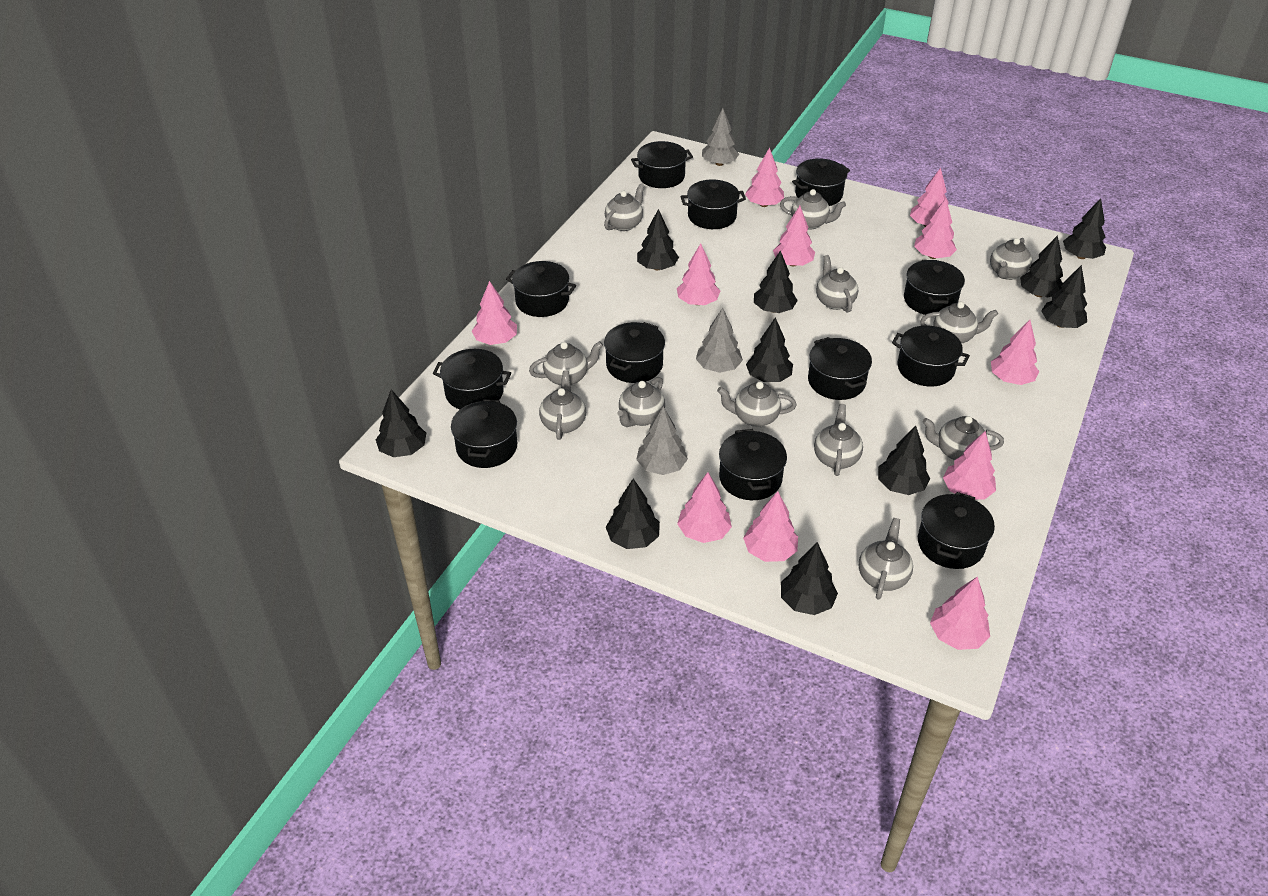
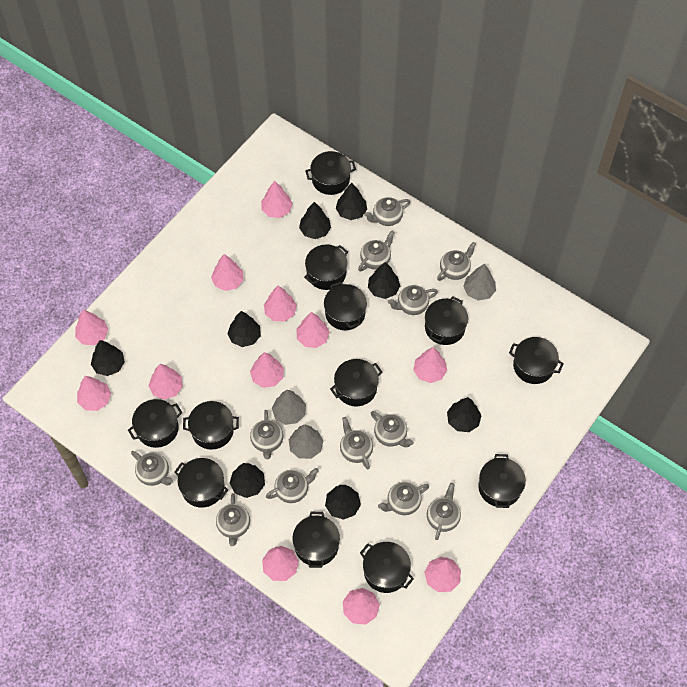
black tree: 10 -> 8
pink tree: 11 -> 12

